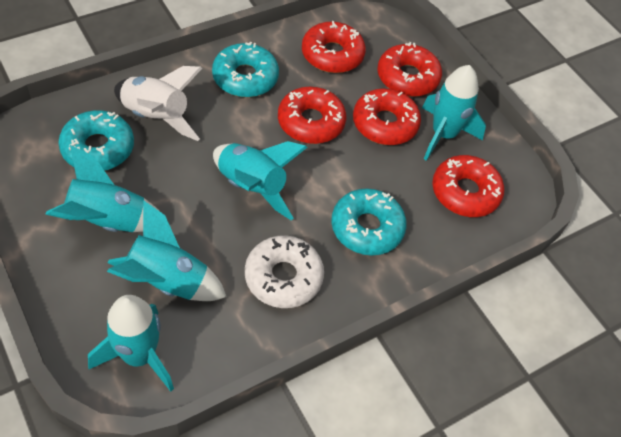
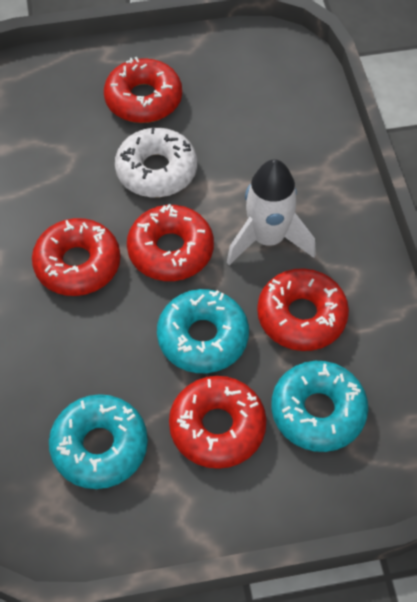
turquoise rocket: 5 -> 0

